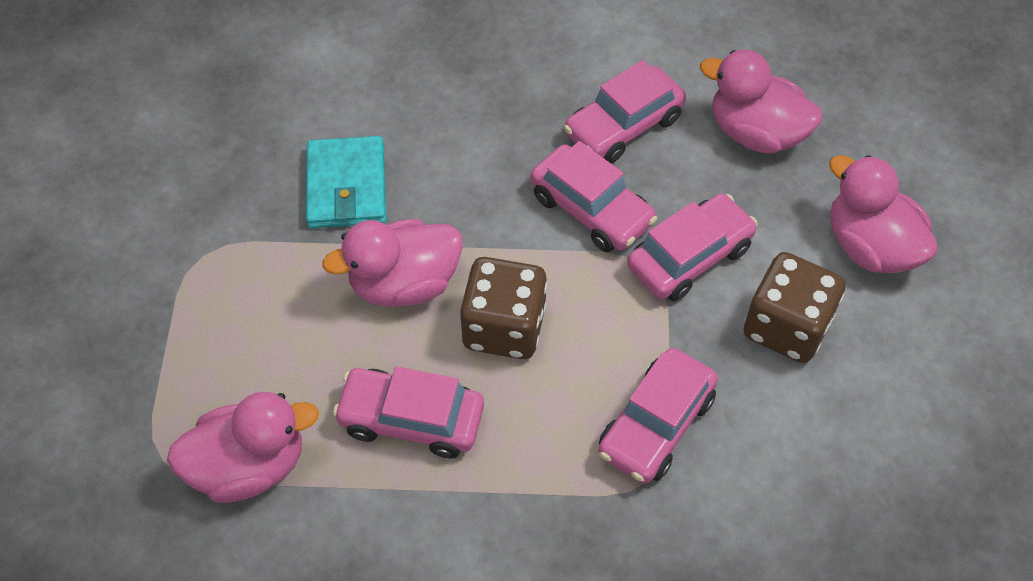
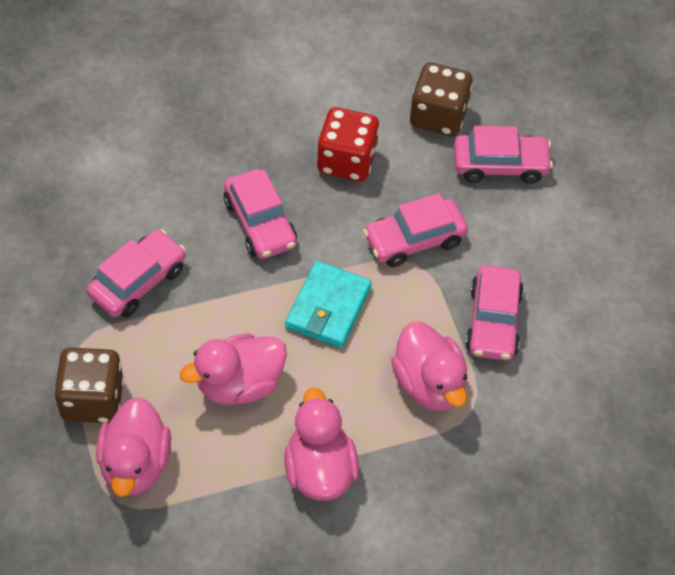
red dice: 0 -> 1

